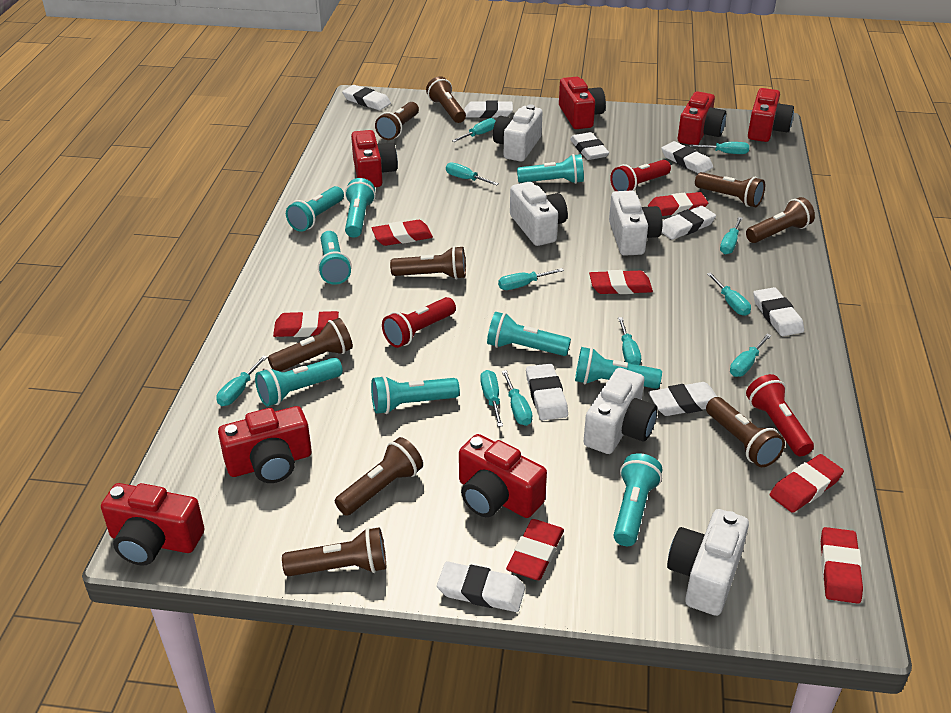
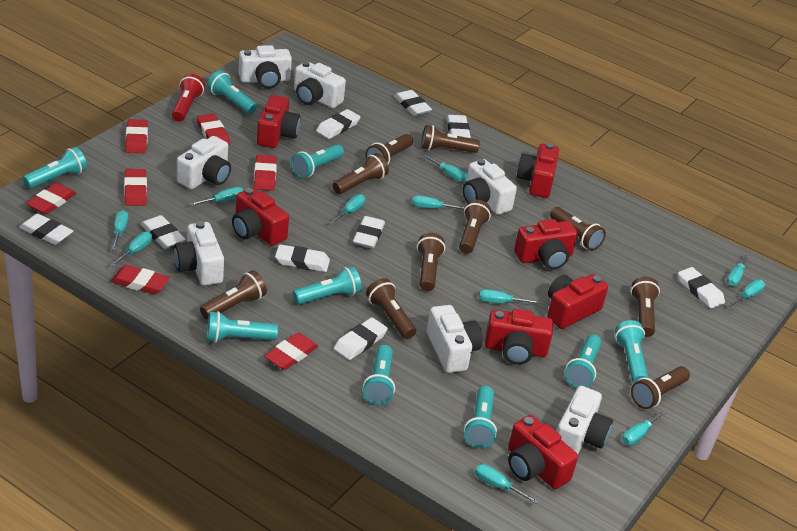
brown flashlight: 9 -> 10
red flashlight: 3 -> 1
white camera: 5 -> 7

